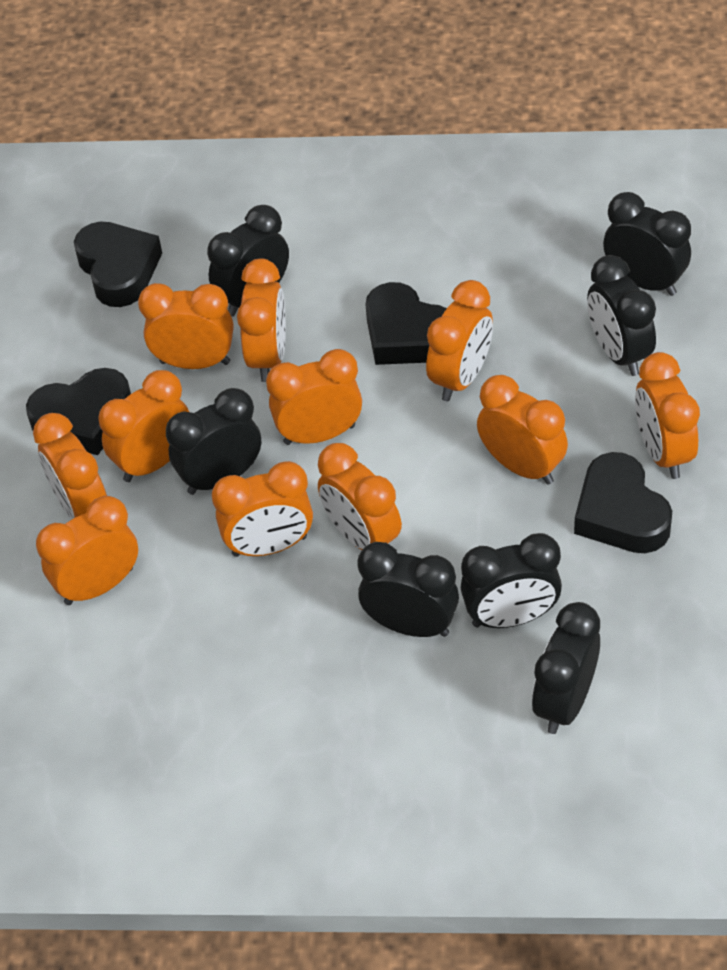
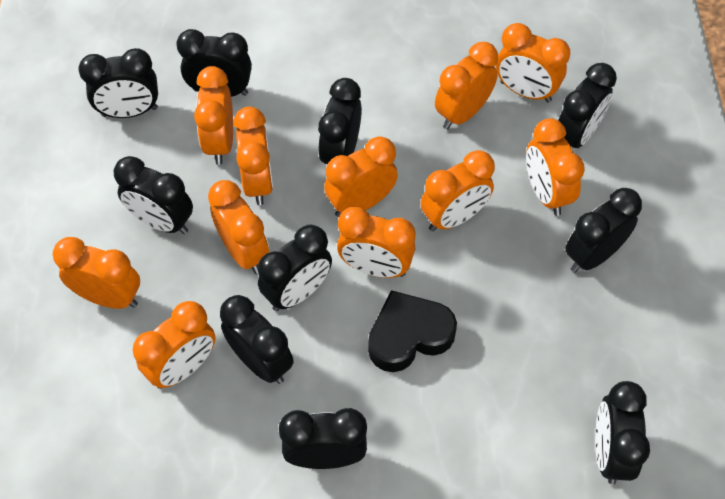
black clock: 7 -> 10
black heart: 4 -> 1

